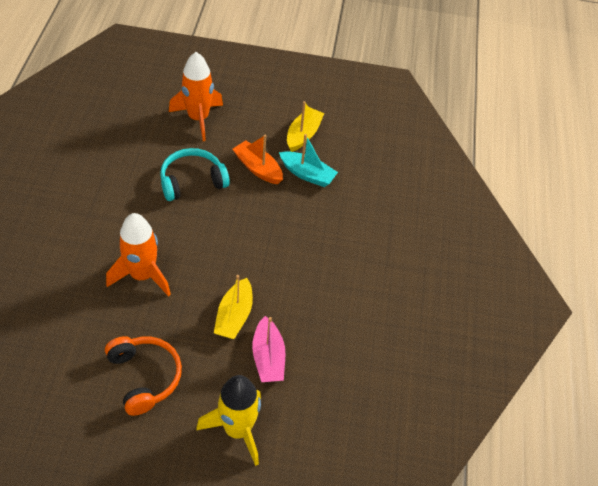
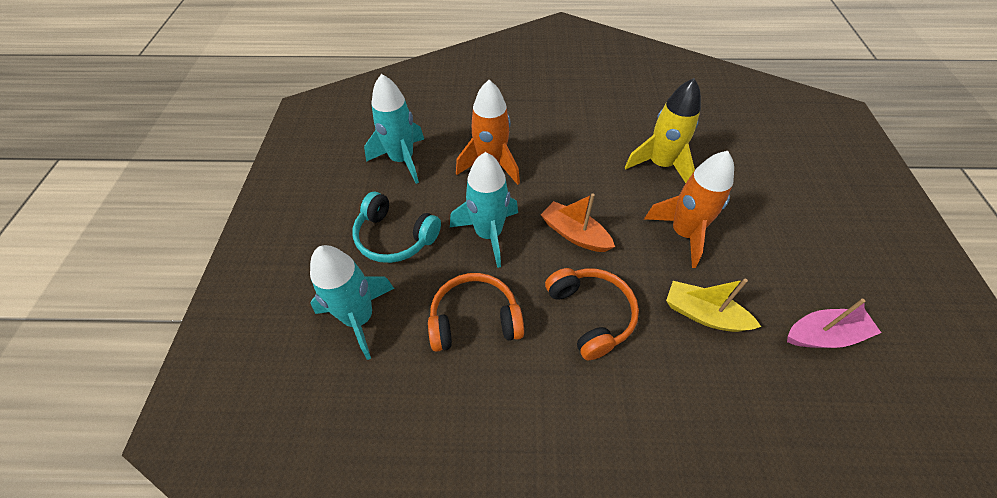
orange headphones: 1 -> 2
turquoise boat: 1 -> 0
turquoise rocket: 0 -> 3
yellow boat: 2 -> 1

